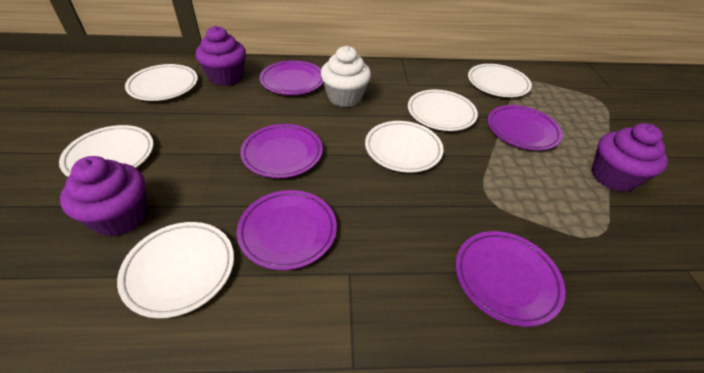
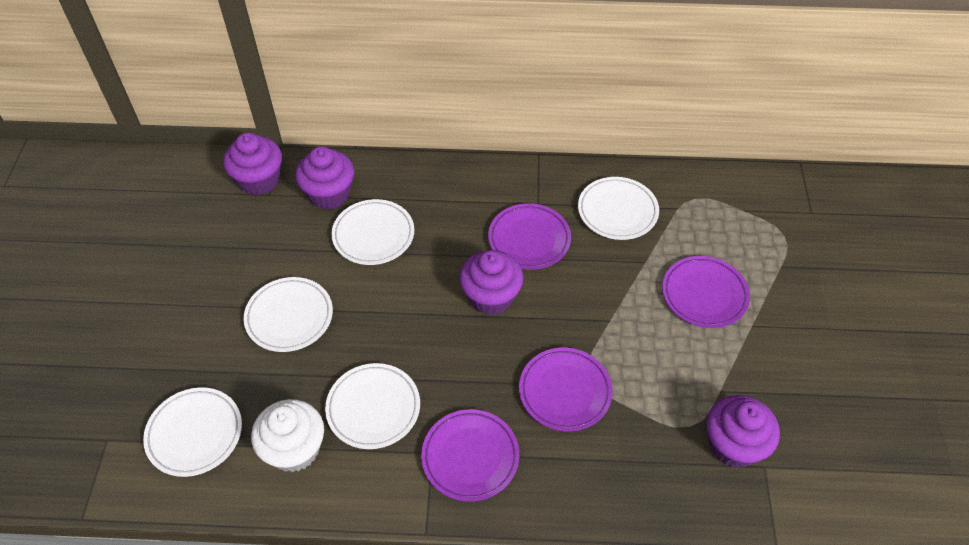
purple cupcake: 3 -> 4
purple plate: 5 -> 4
white plate: 6 -> 5

